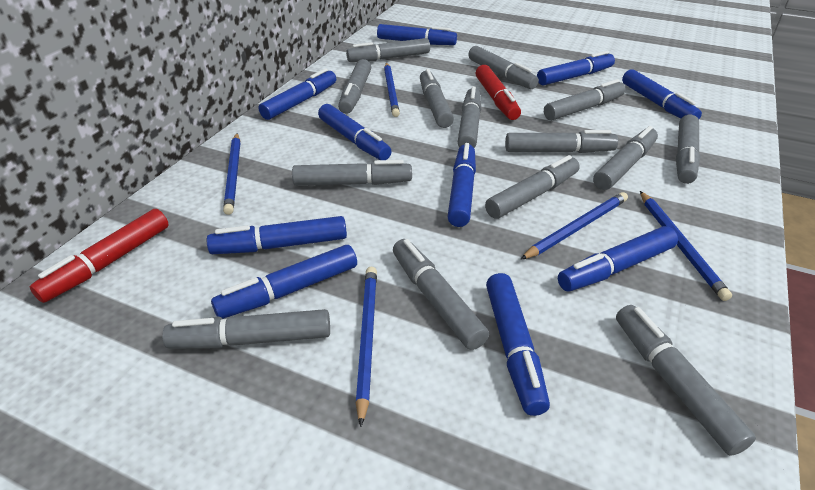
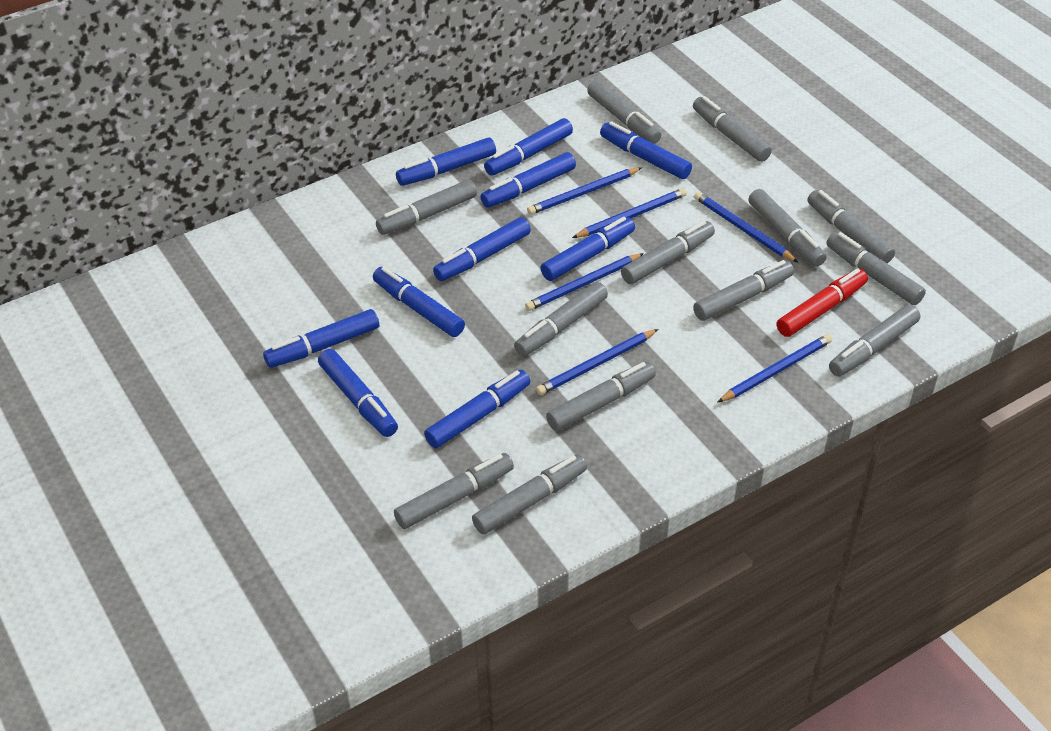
blue pencil: 5 -> 6
grey marker: 14 -> 13
red marker: 2 -> 1

